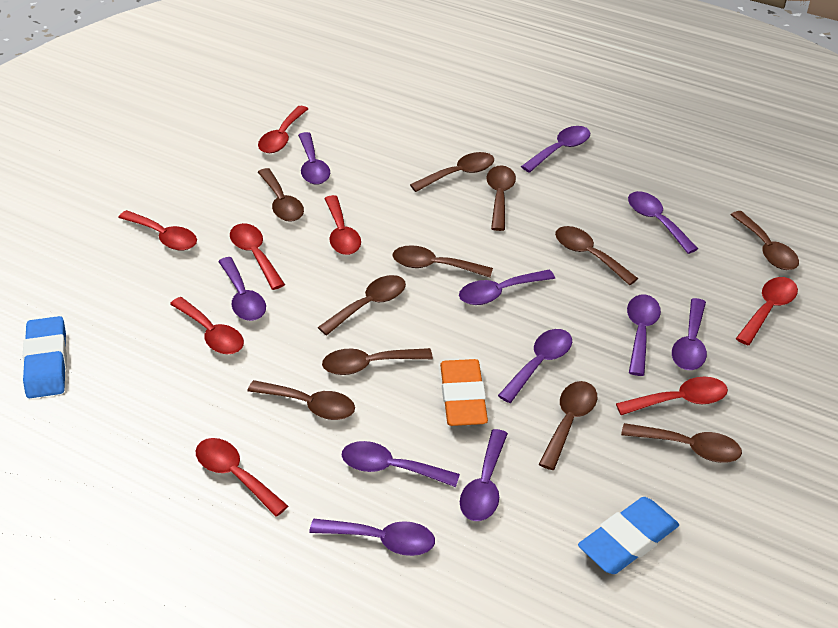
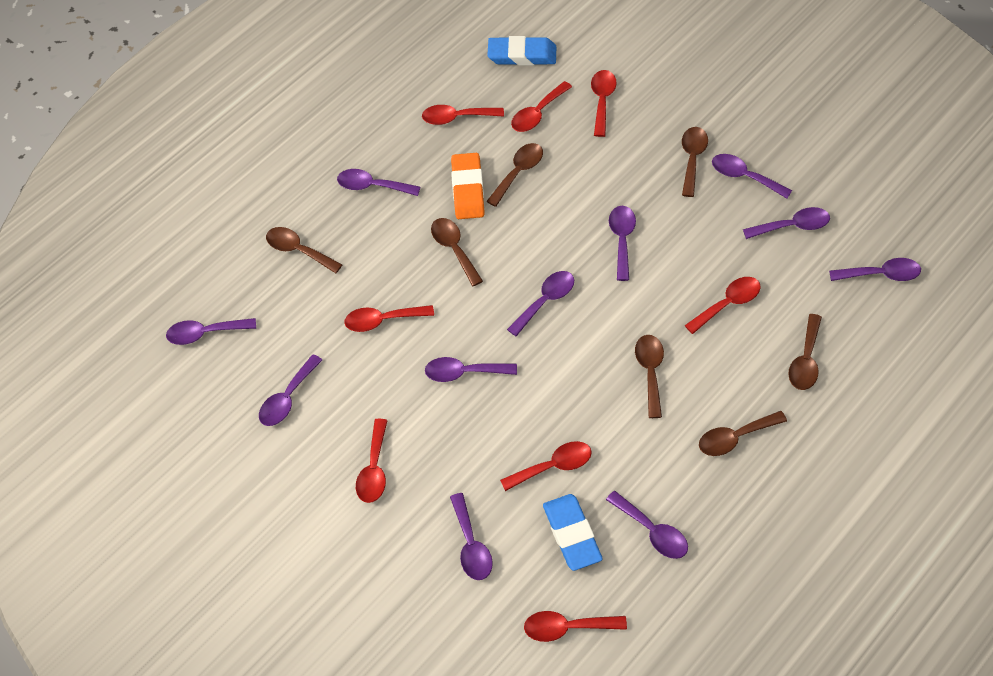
brown spoon: 11 -> 7

